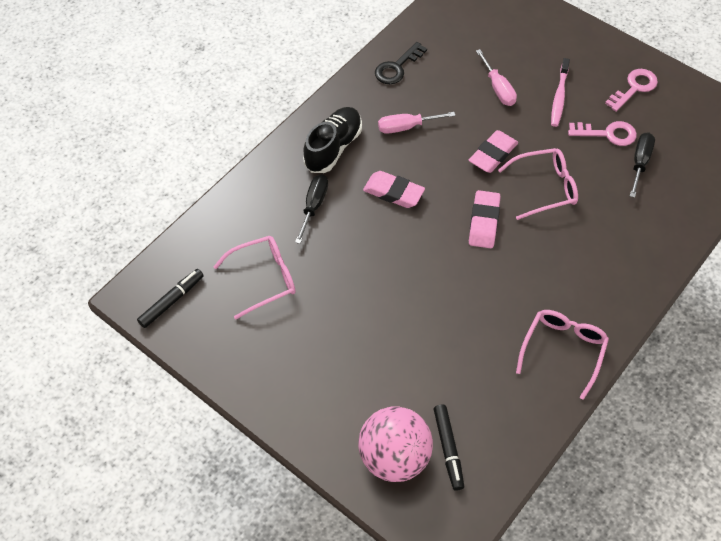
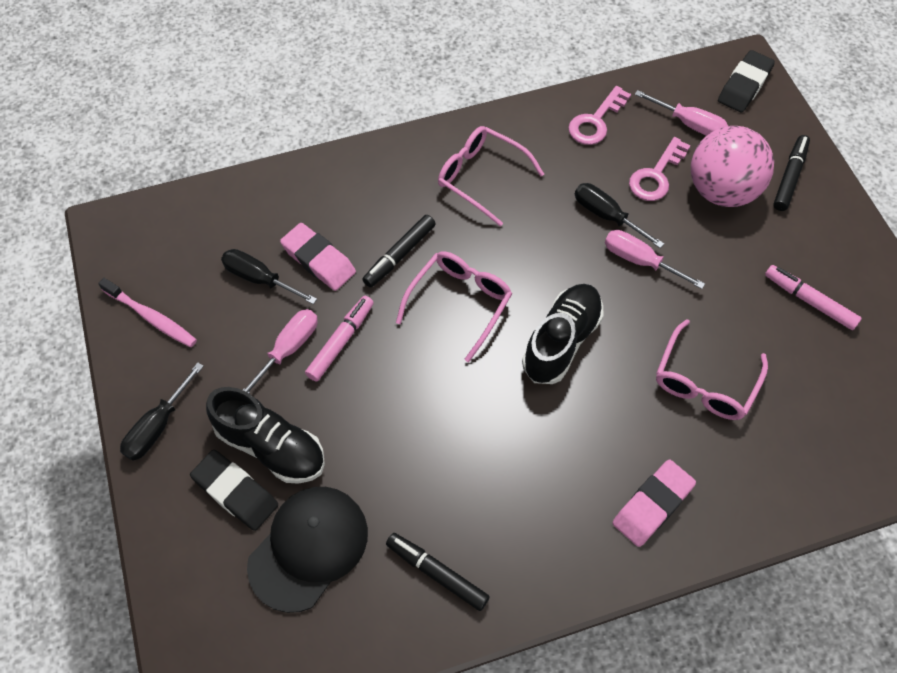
black cap: 0 -> 1
black eraser: 0 -> 2
black key: 1 -> 0
black marker: 2 -> 3
black screwdriver: 2 -> 3
black shoe: 1 -> 2
pink eraser: 3 -> 2
pink marker: 0 -> 2
pink screwdriver: 2 -> 3

